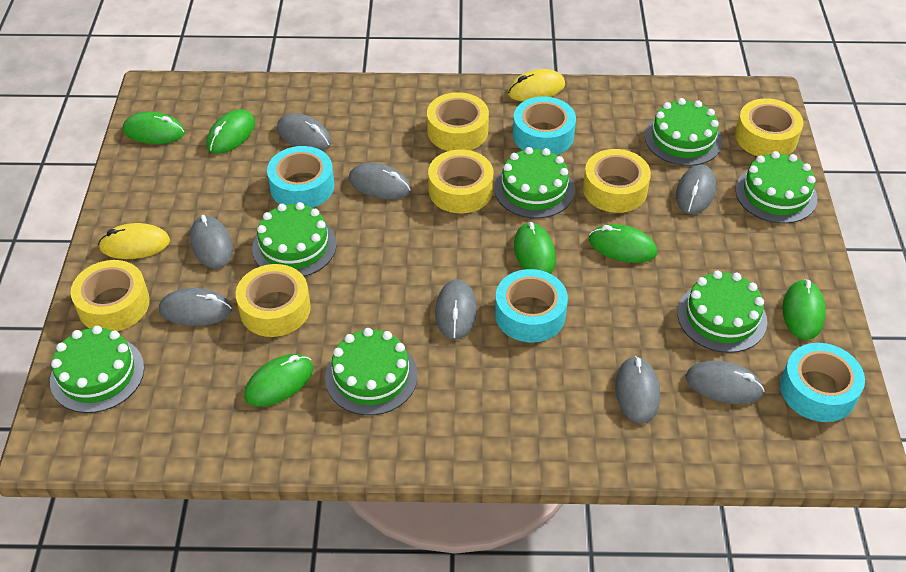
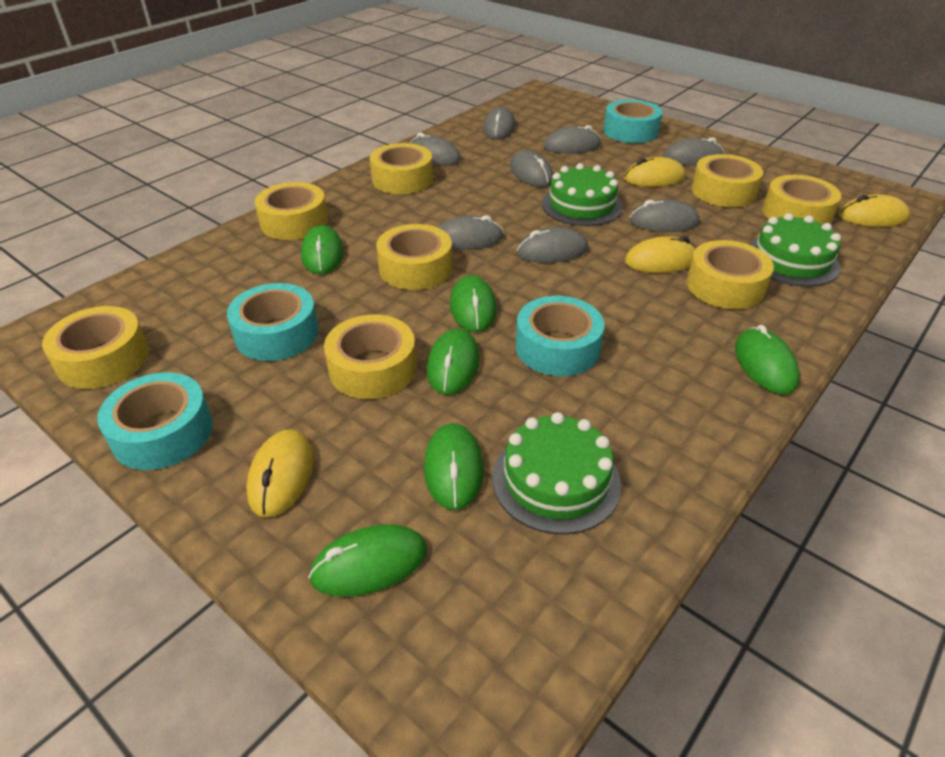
green cake: 7 -> 3
yellow mouse: 2 -> 4
yellow tape: 6 -> 8

